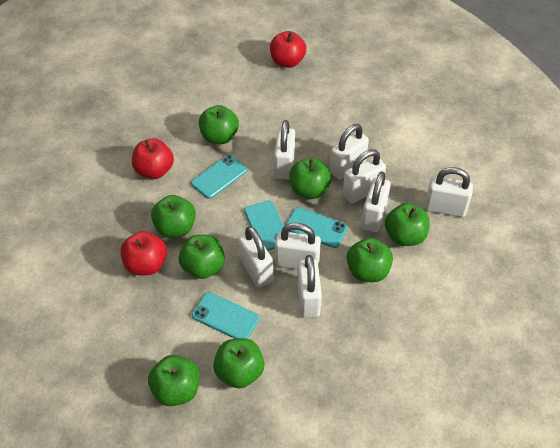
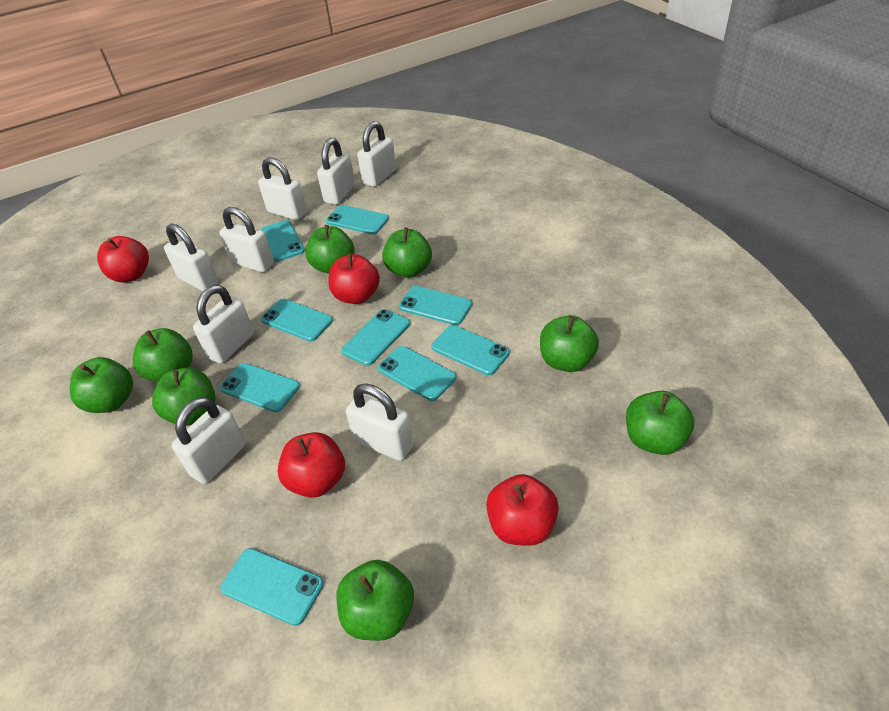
red apple: 3 -> 4
turquoise phone: 4 -> 9

